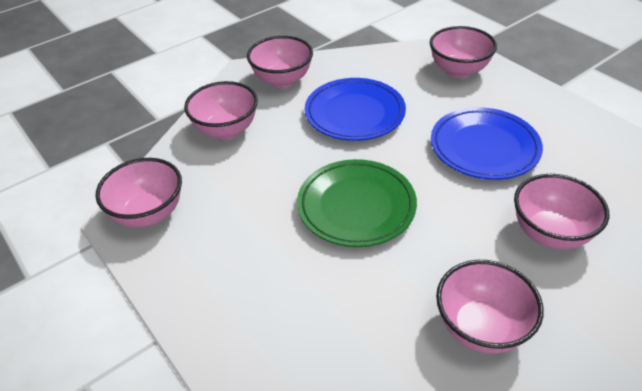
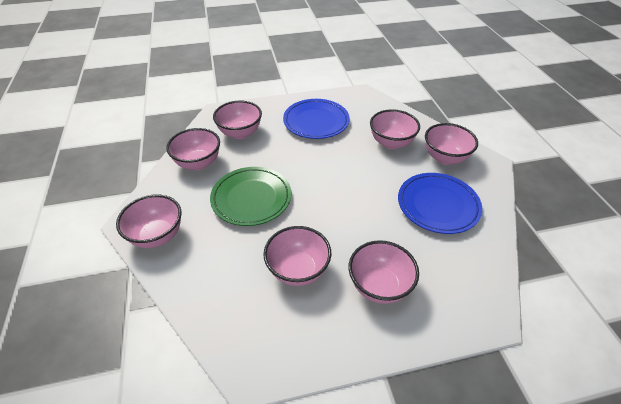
pink bowl: 6 -> 7

